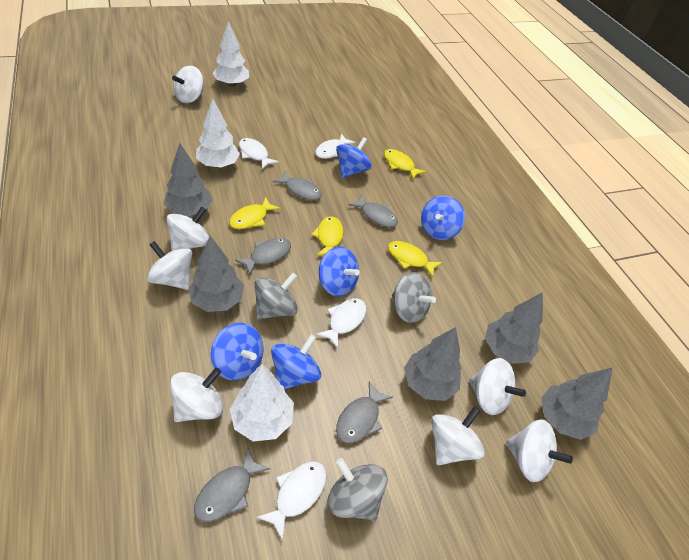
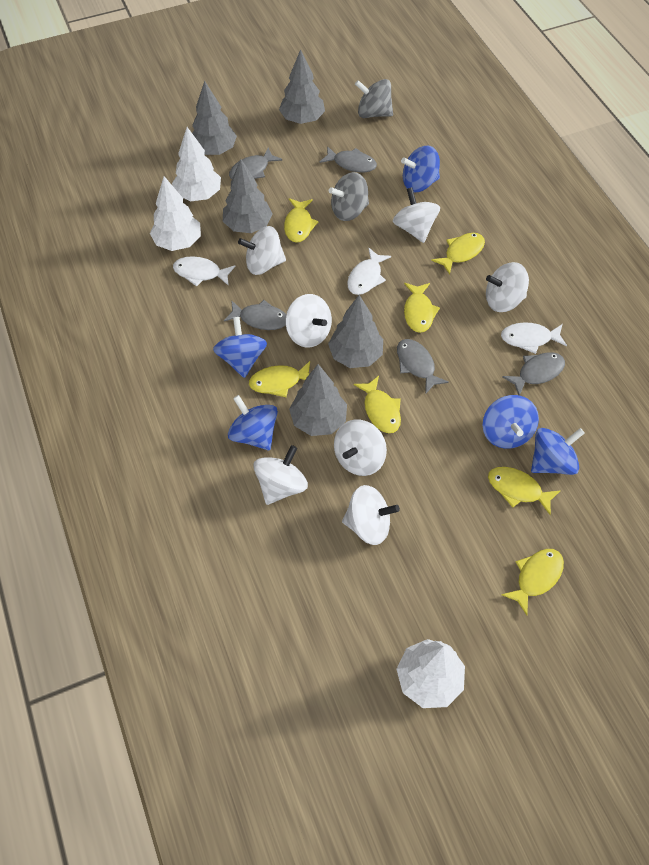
grey spinning top: 3 -> 2
white fish: 4 -> 3
yellow fish: 4 -> 7

